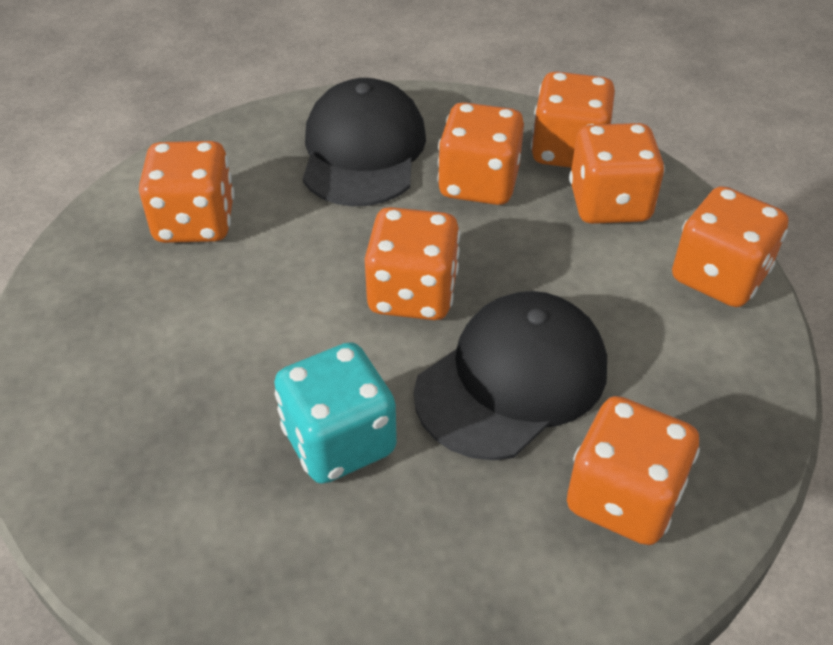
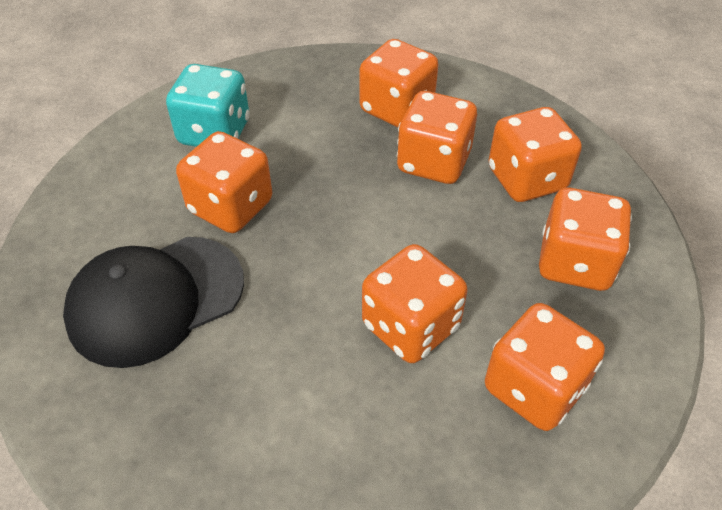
black cap: 2 -> 1

